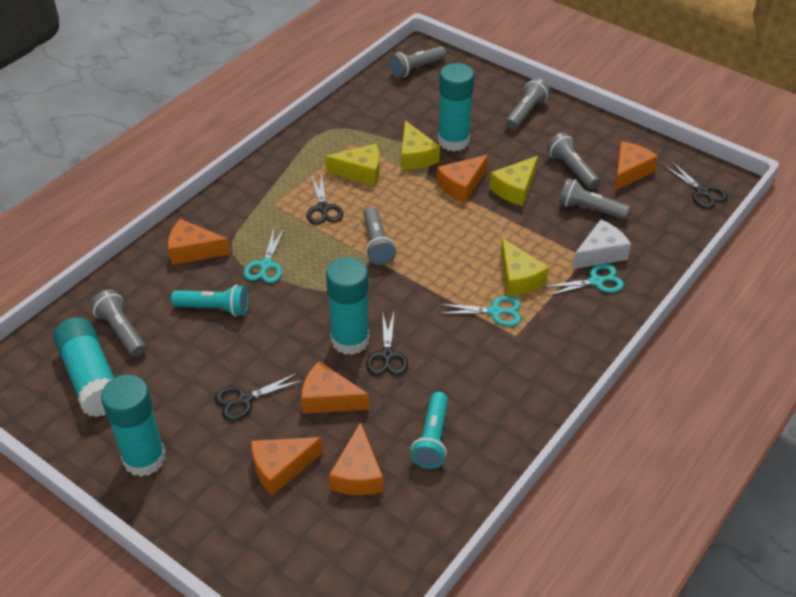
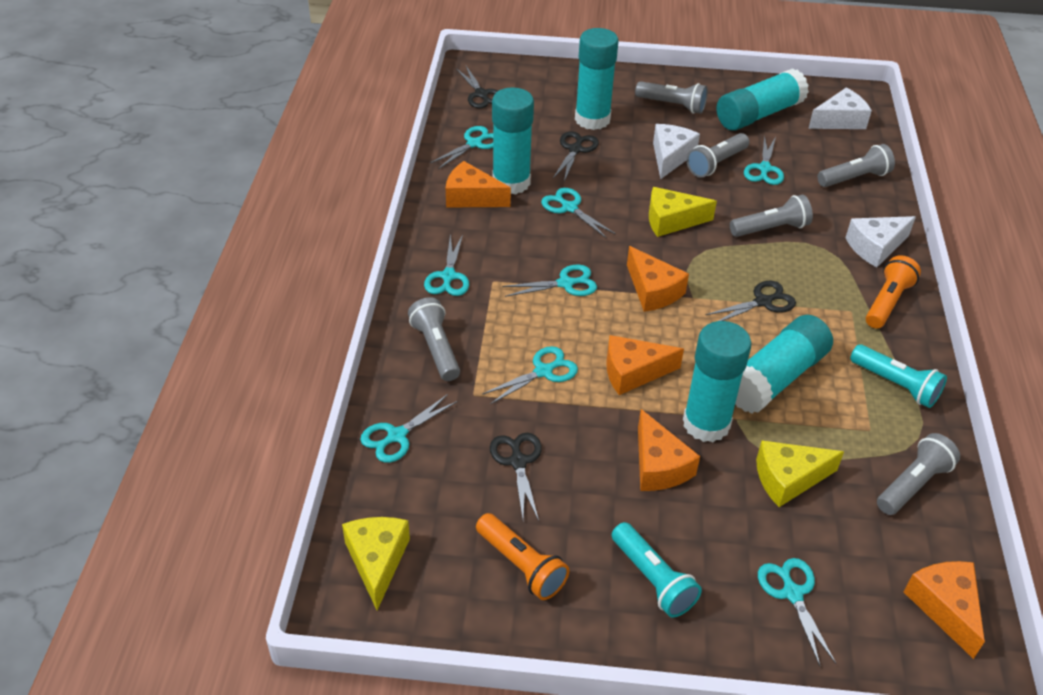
orange cheese: 6 -> 5
orange flashlight: 0 -> 2
turquoise glue stick: 4 -> 5
turquoise scissors: 3 -> 8
white cheese: 1 -> 3
yellow cheese: 4 -> 3

